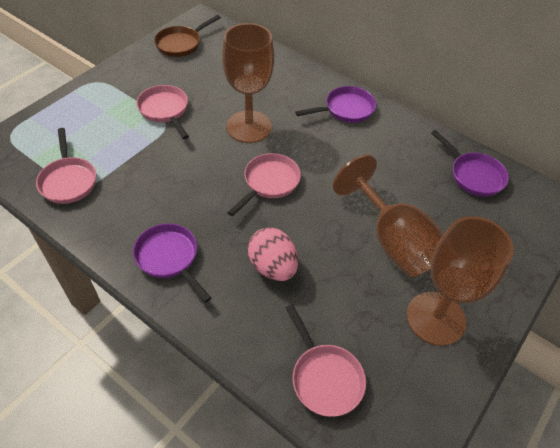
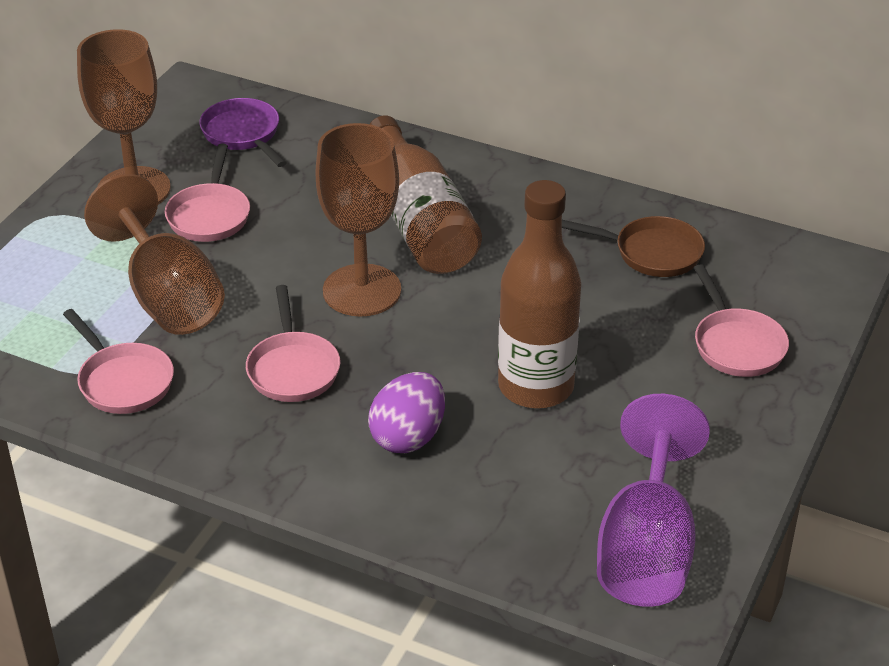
brown bottle: 0 -> 2
pink egg: 1 -> 0
purple egg: 0 -> 1
purple goblet: 0 -> 1
purple pan: 3 -> 1

